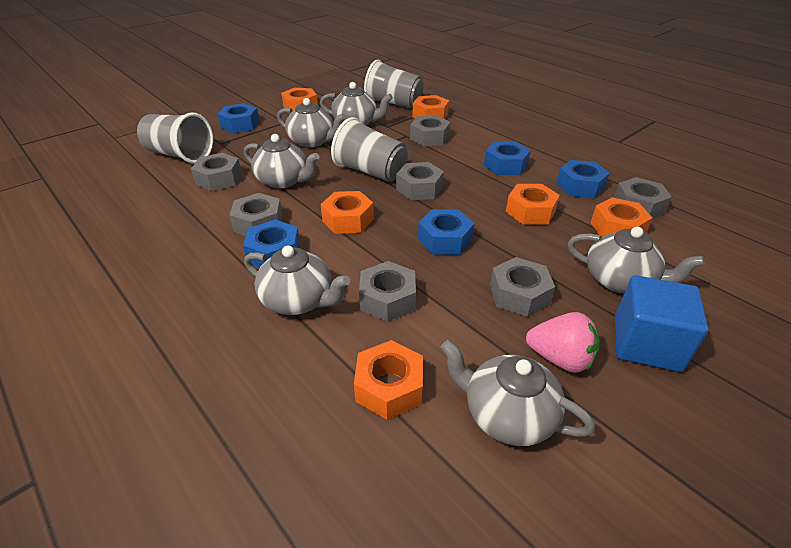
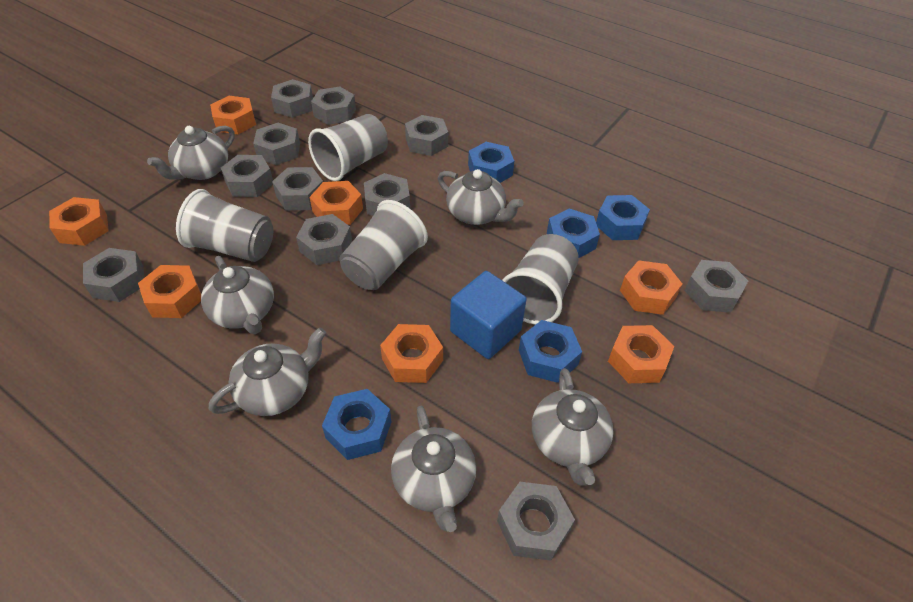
grey cup: 3 -> 4
grey nut: 7 -> 11
orange nut: 6 -> 7
pink strawberry: 1 -> 0

